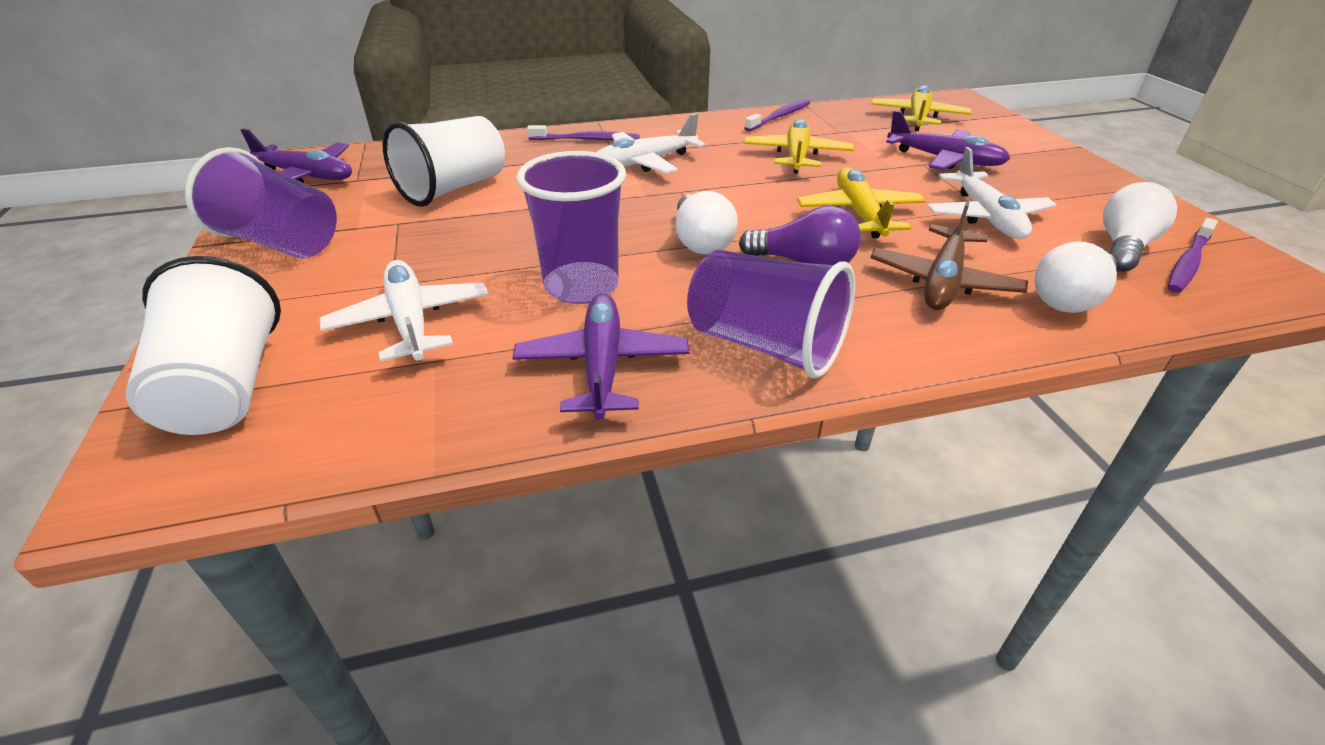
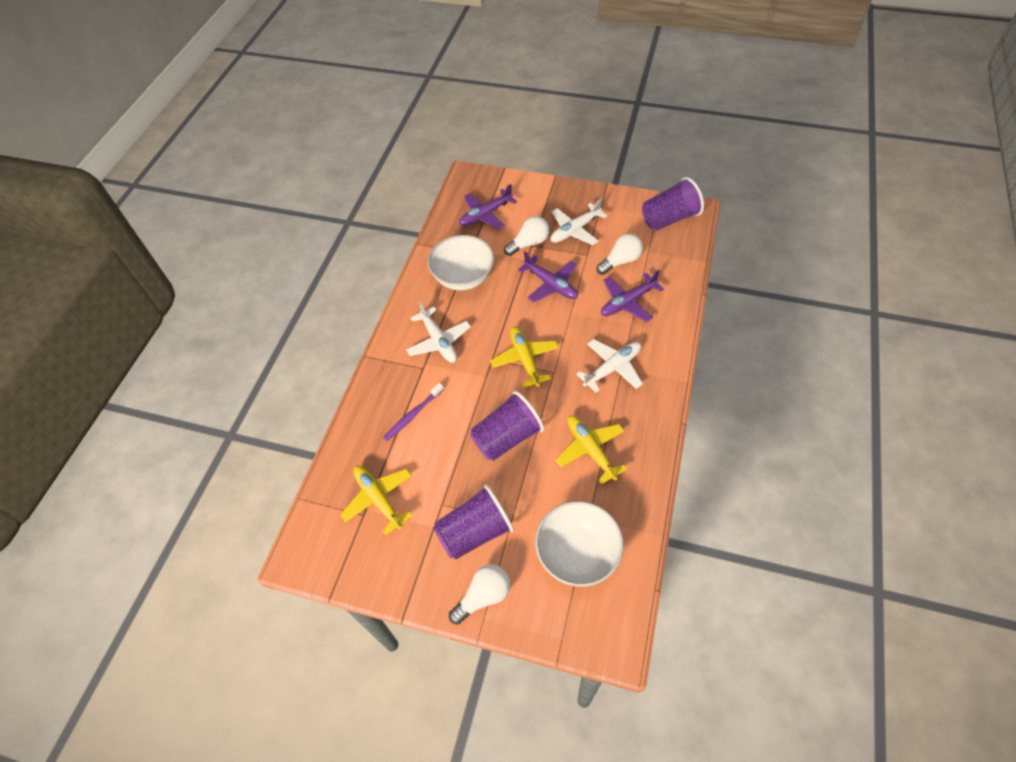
brown plane: 1 -> 0
purple light bulb: 1 -> 0
purple toothbrush: 3 -> 1
white bowl: 0 -> 2
white cup: 2 -> 0

